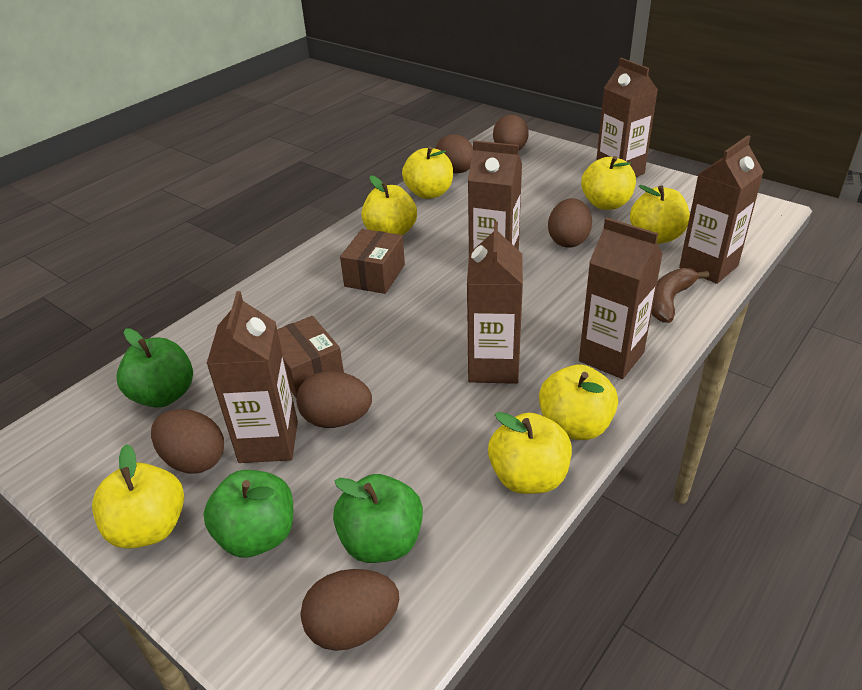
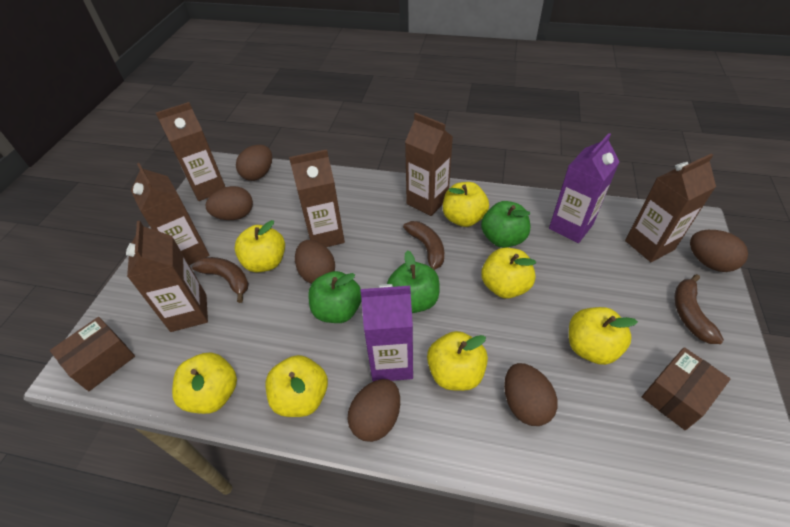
brown banana: 1 -> 3
purple carton: 0 -> 2

